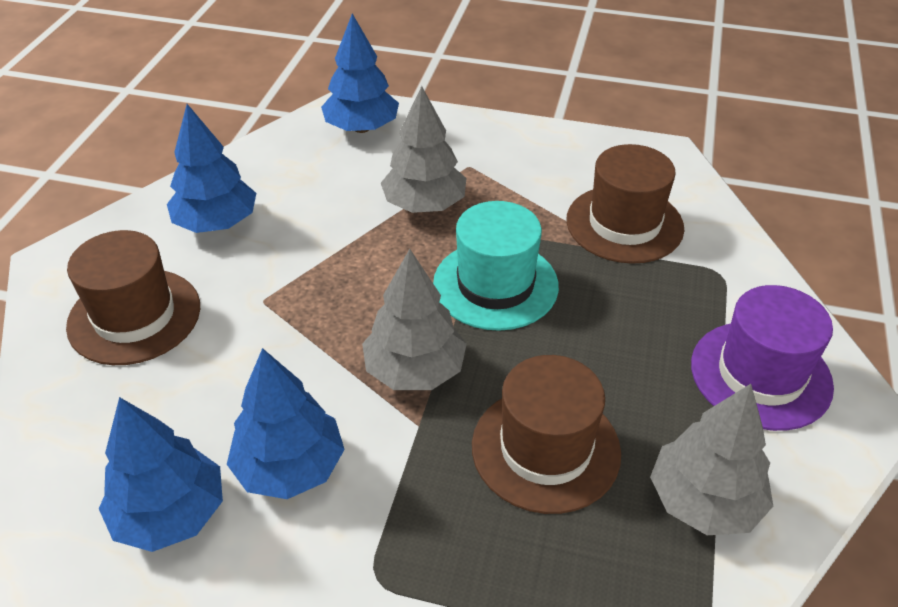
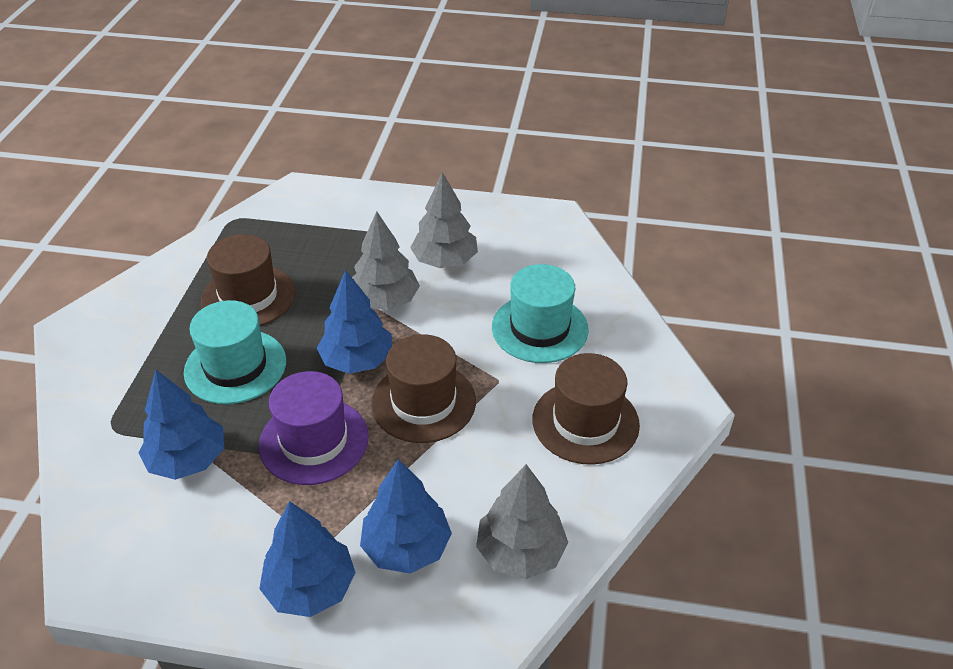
turquoise hat: 1 -> 2

